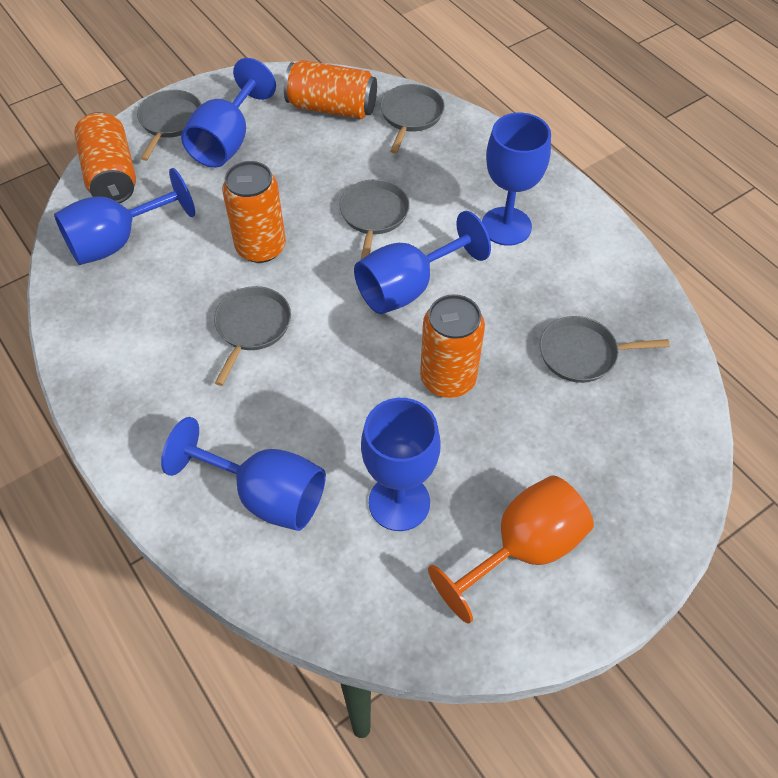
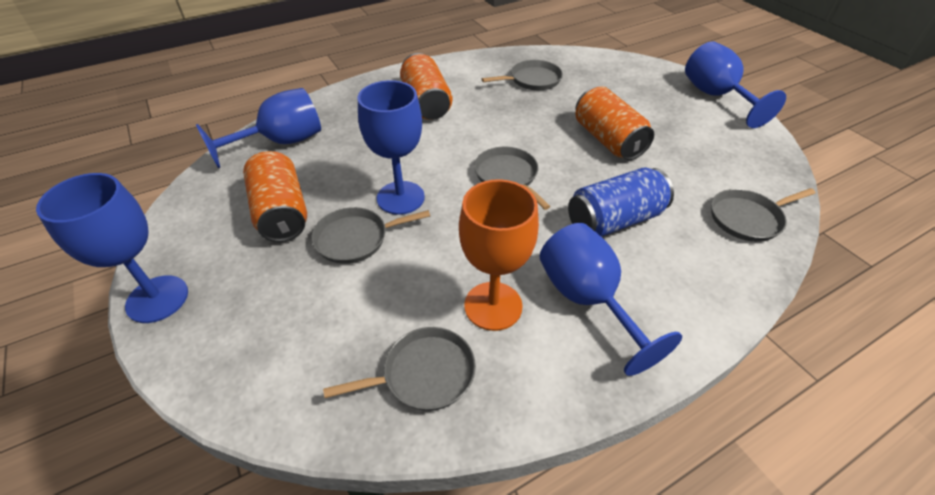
blue can: 0 -> 1
blue goblet: 6 -> 5
orange can: 4 -> 3

